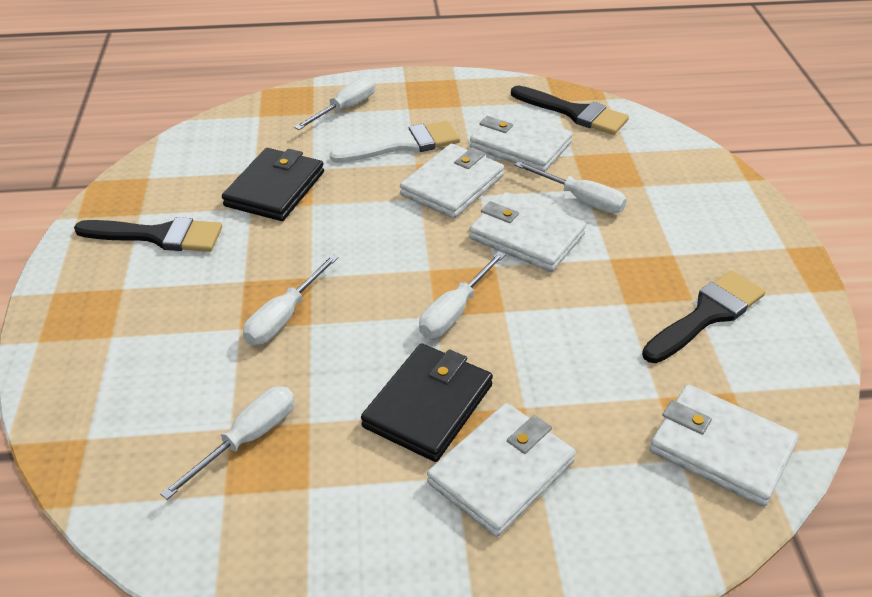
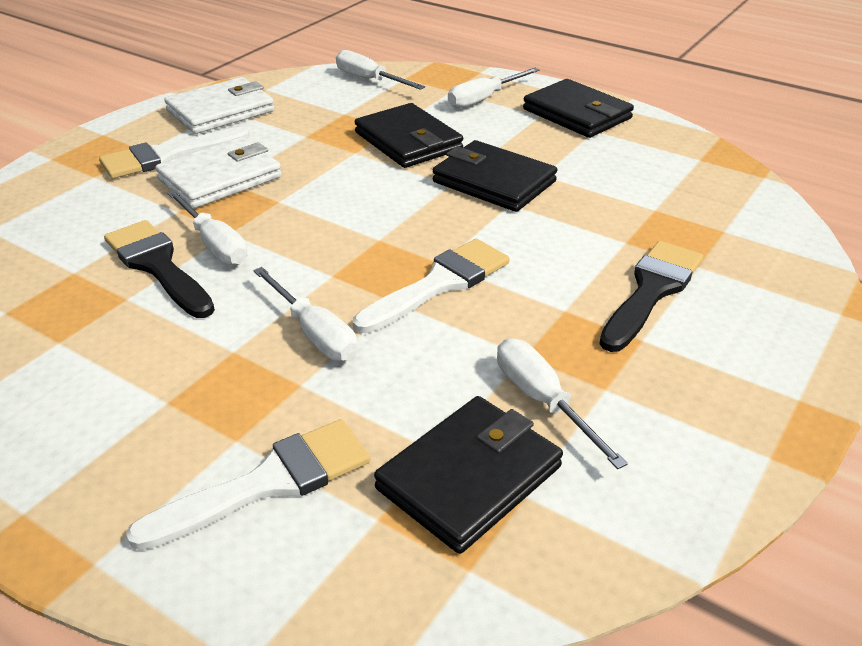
black brush: 3 -> 2
black wallet: 2 -> 4
white brush: 1 -> 3
white wallet: 5 -> 2

